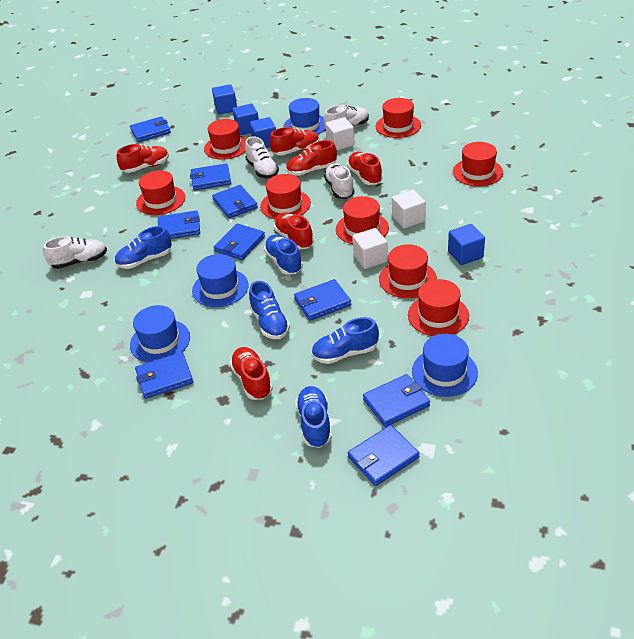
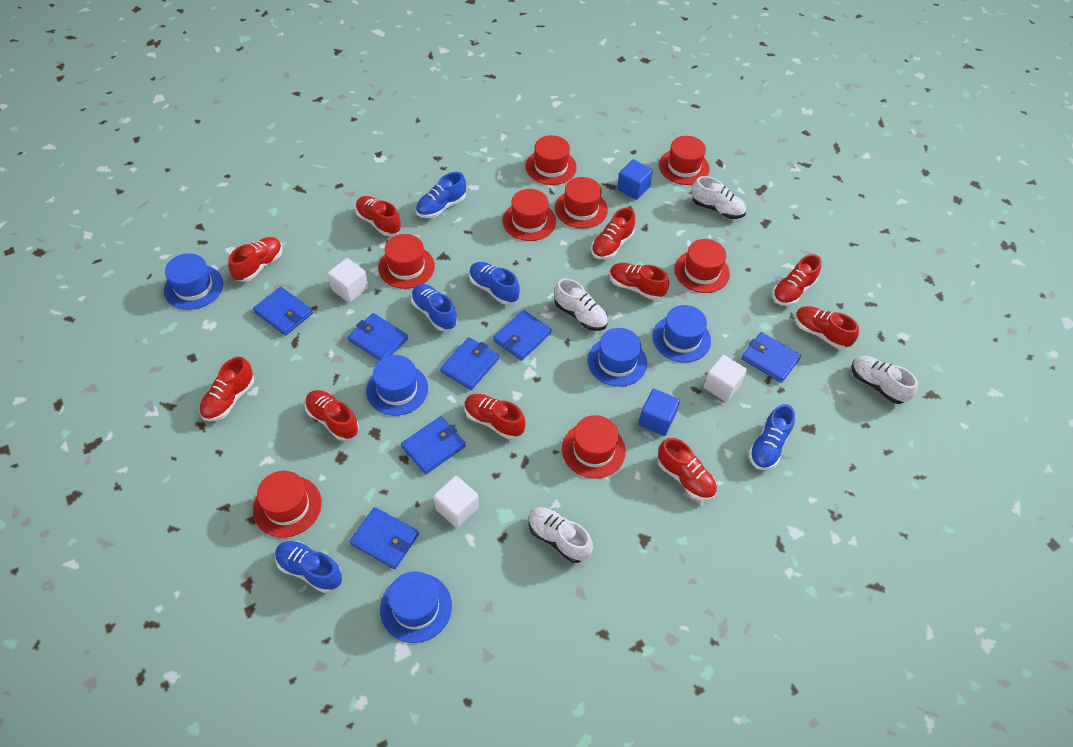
blue cube: 4 -> 2
blue hat: 4 -> 5
blue wallet: 9 -> 7
red shoe: 6 -> 10

